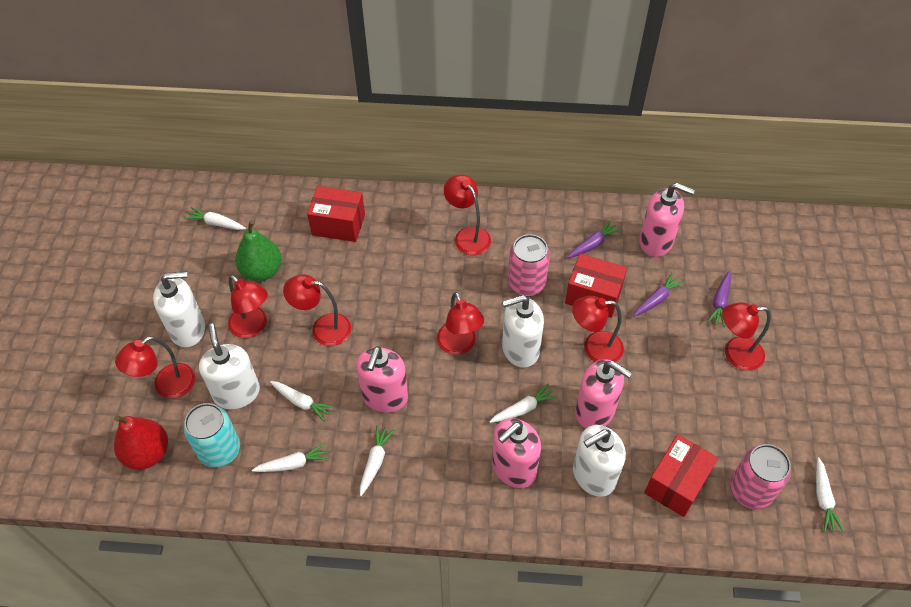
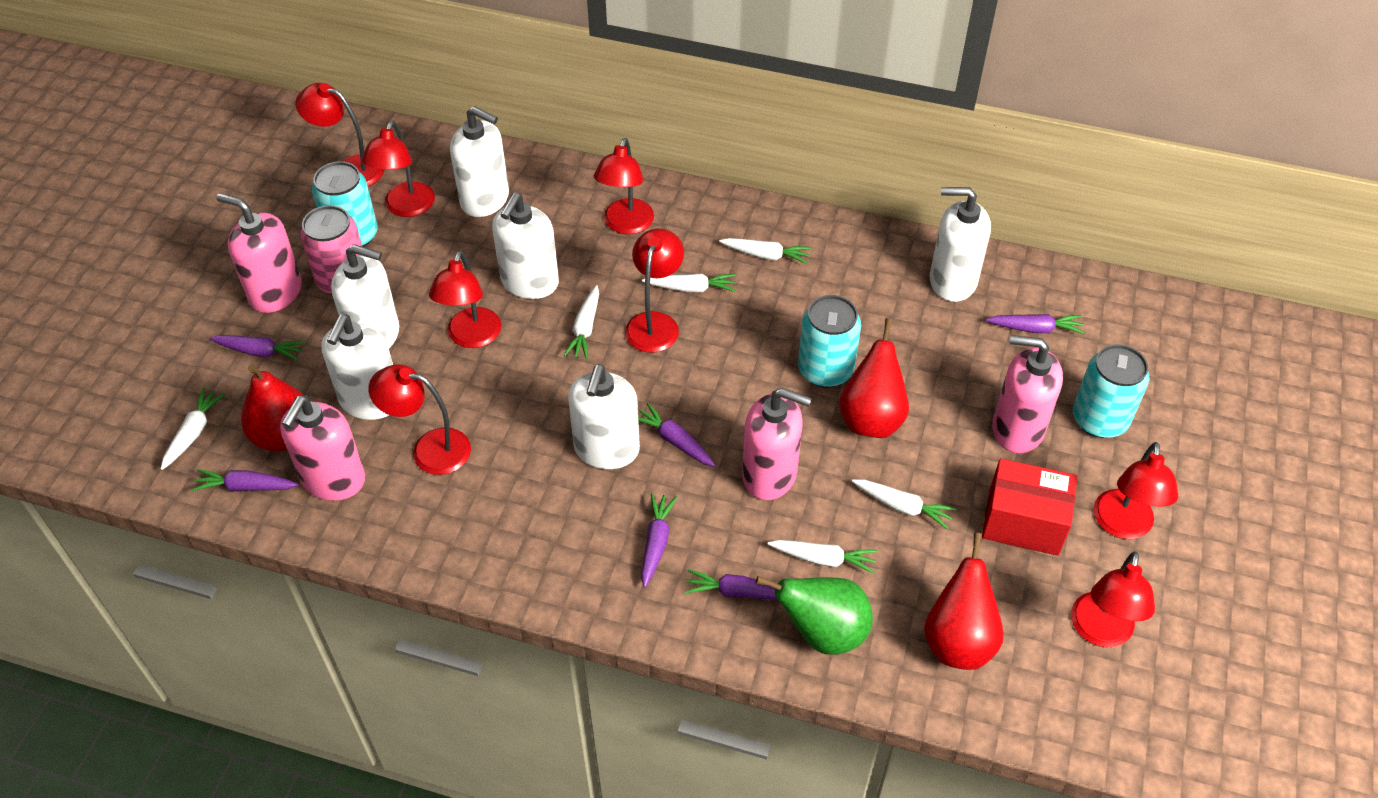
pink can: 2 -> 1
purple carrot: 3 -> 6
red box: 3 -> 1
red lamp: 7 -> 8
red pear: 1 -> 3
turquoise can: 1 -> 3
white soap dispenser: 4 -> 6

